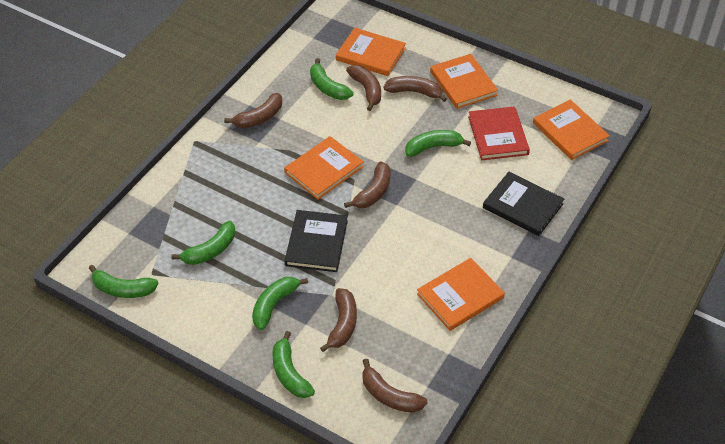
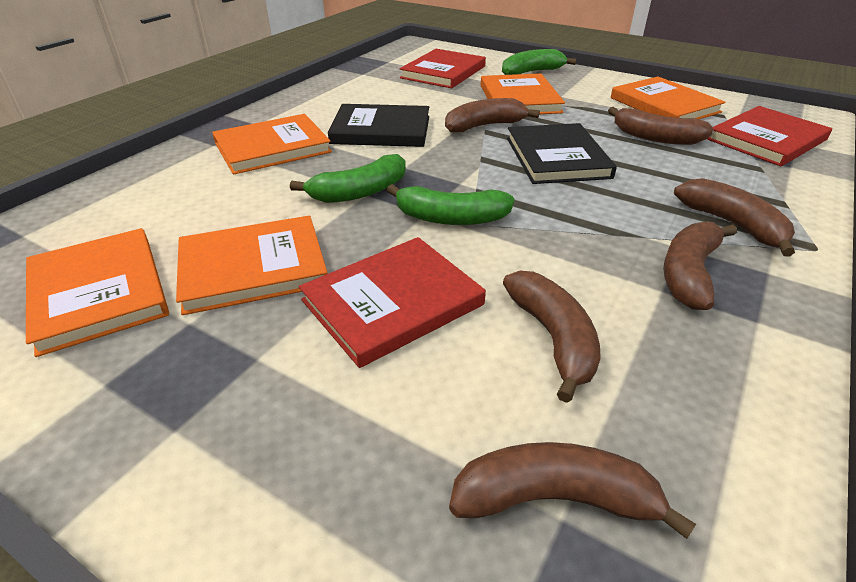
green banana: 6 -> 3
red book: 1 -> 3

